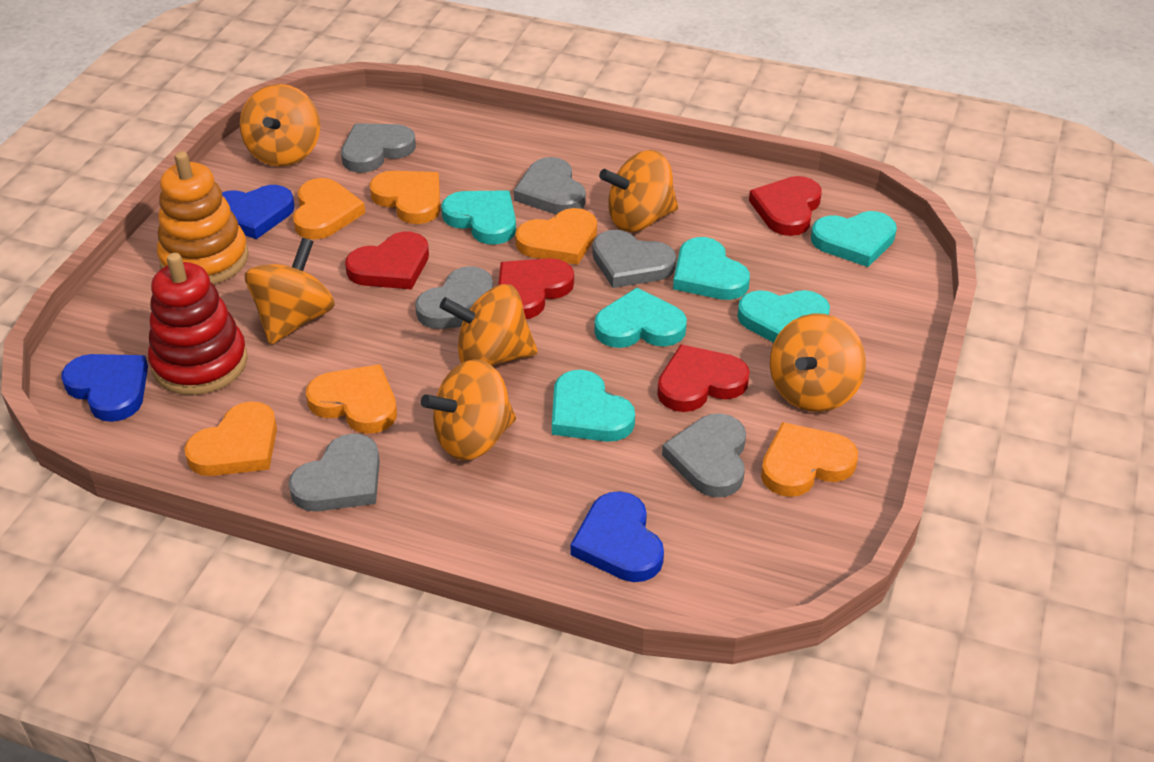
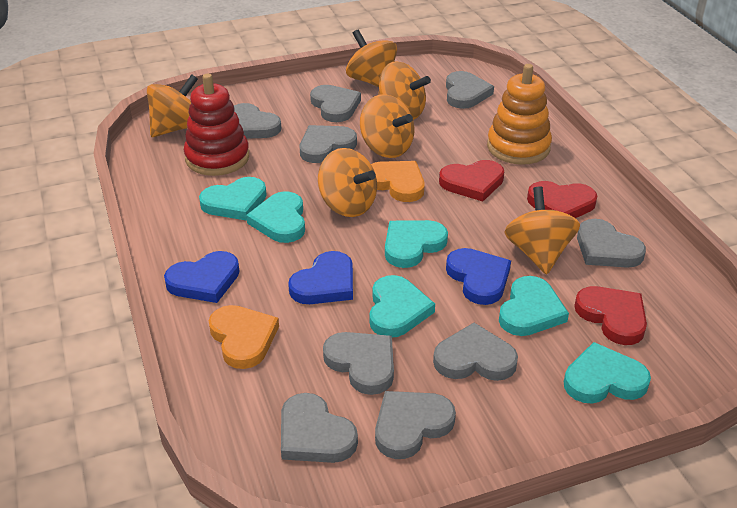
grey heart: 6 -> 9
orange heart: 6 -> 2
red heart: 4 -> 3

